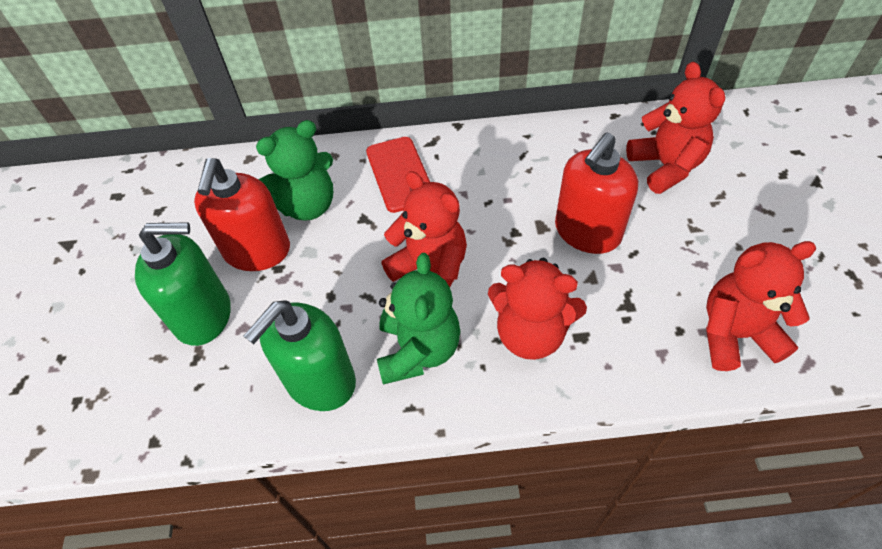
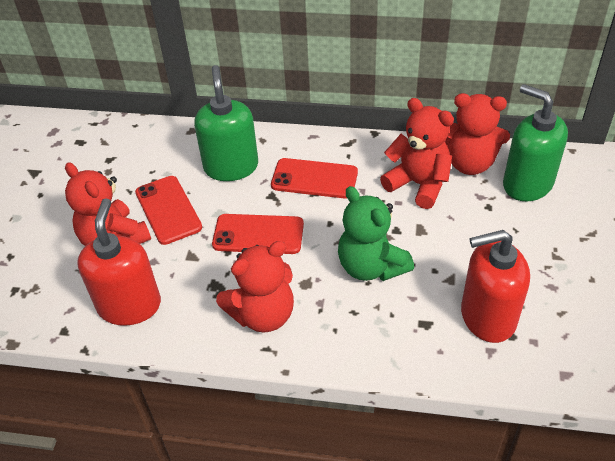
green teddy bear: 2 -> 1
red phone: 1 -> 3

